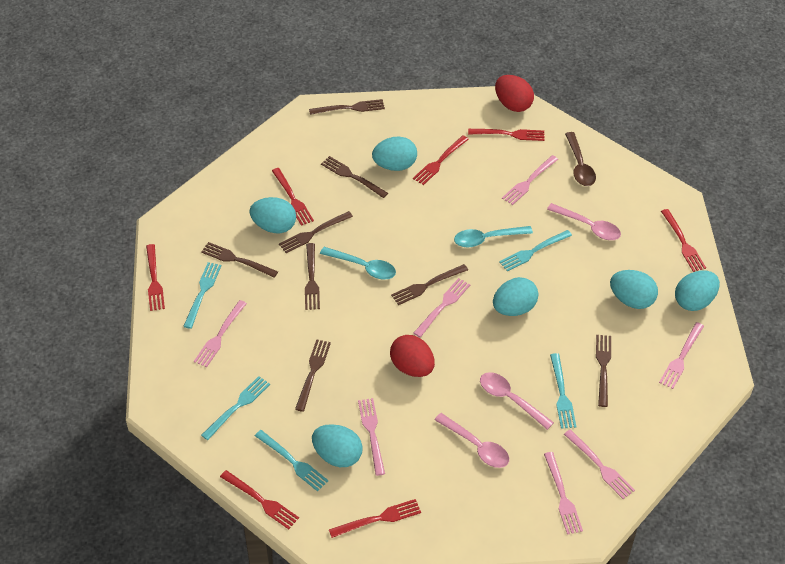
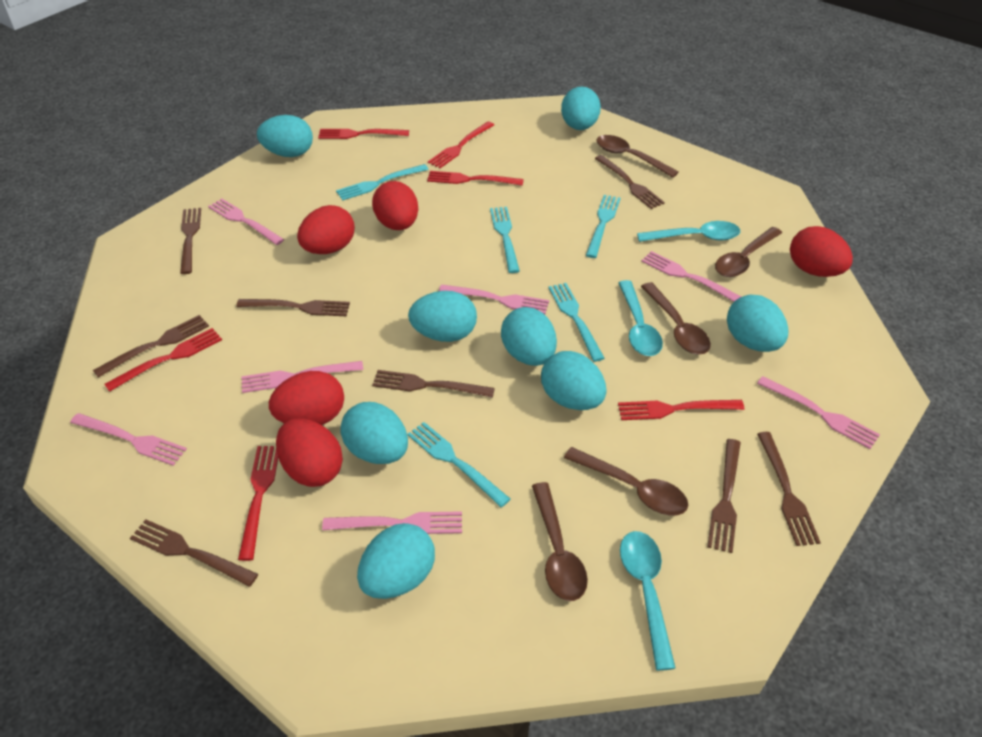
brown spoon: 1 -> 5
pink spoon: 3 -> 0
red egg: 2 -> 5
red fork: 7 -> 6
turquoise egg: 6 -> 8
turquoise spoon: 2 -> 3

